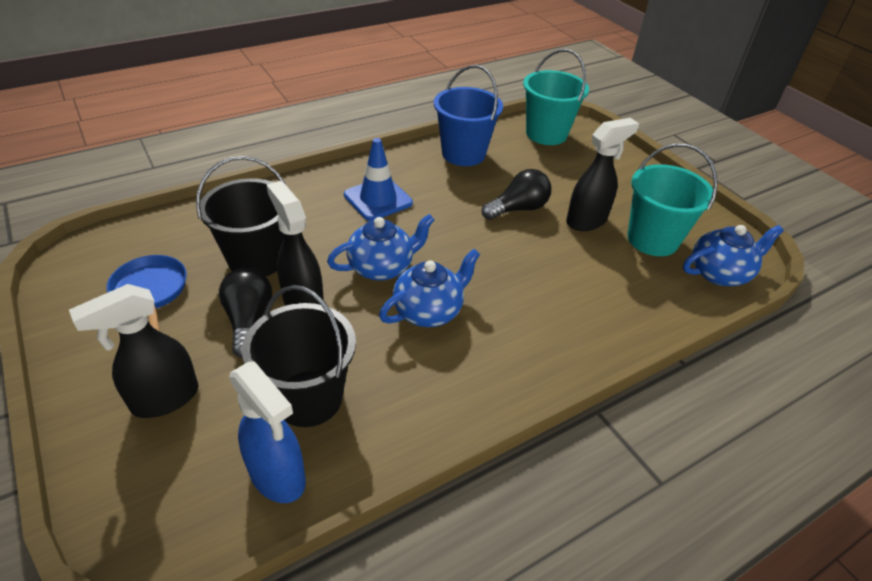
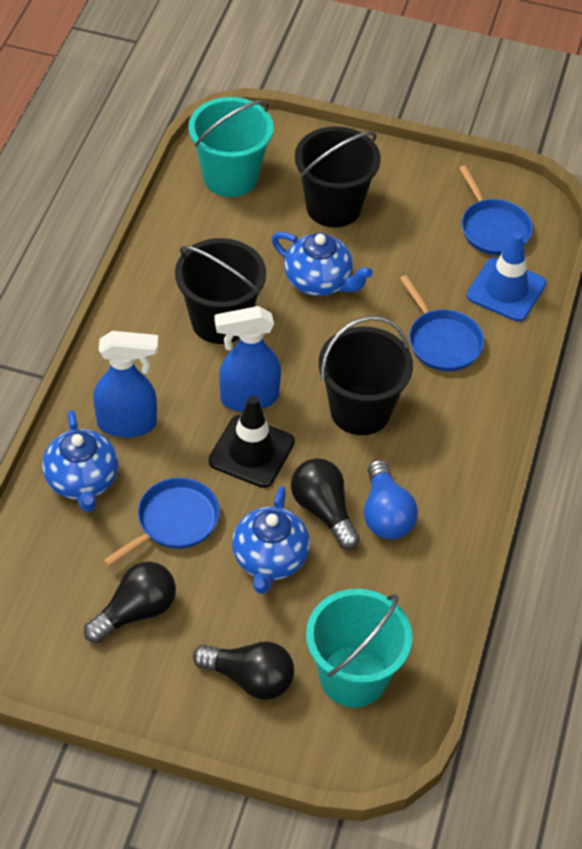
black bucket: 2 -> 3
black light bulb: 2 -> 3
black spray bottle: 3 -> 0
black traffic cone: 0 -> 1
blue bucket: 1 -> 0
blue light bulb: 0 -> 1
blue pan: 1 -> 3
blue spray bottle: 1 -> 2

